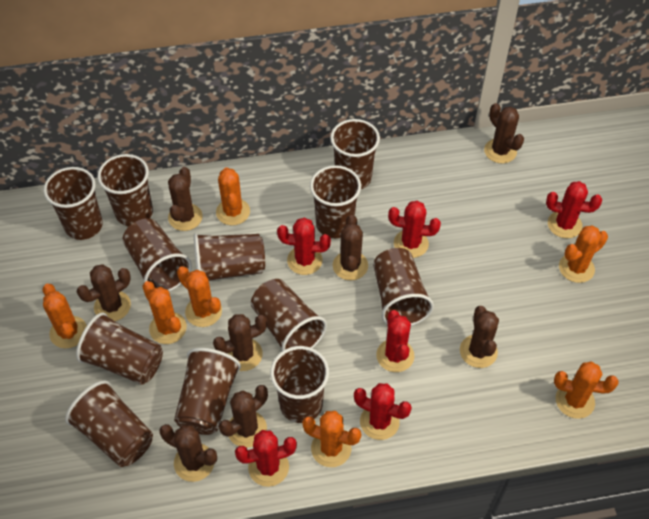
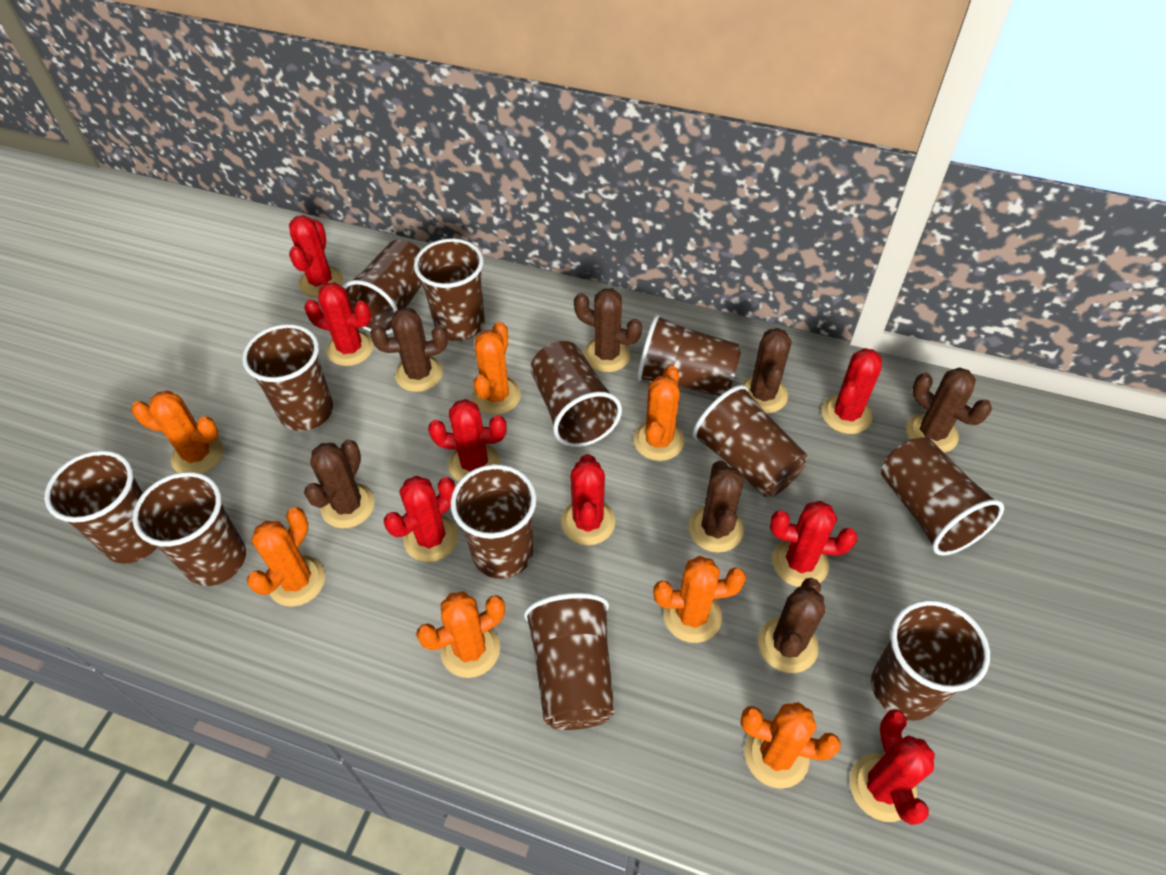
brown cactus: 8 -> 7
red cactus: 6 -> 8

